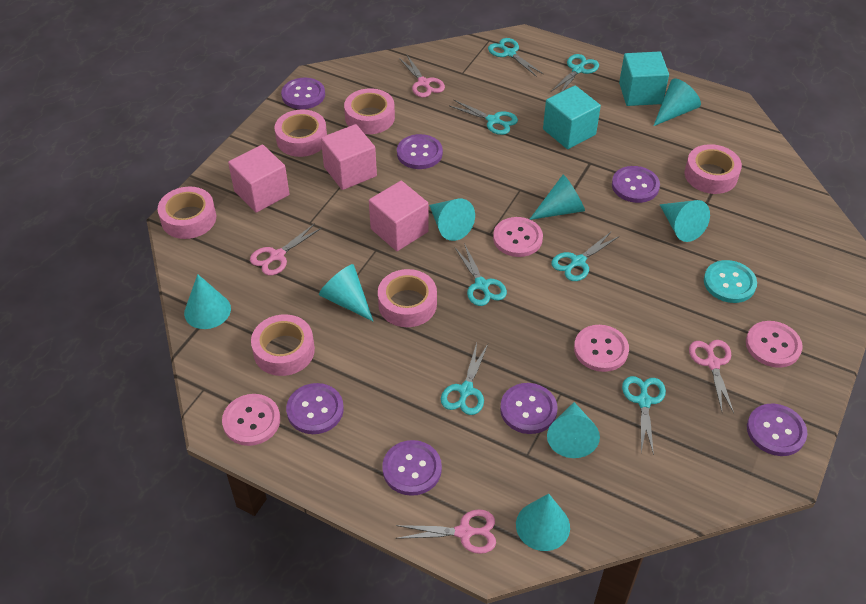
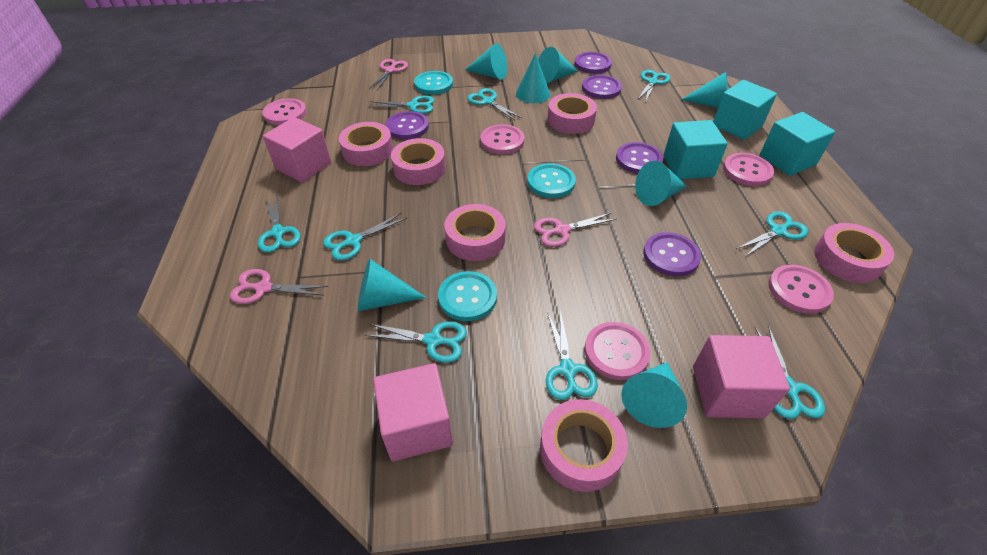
pink button: 4 -> 5
pink scissors: 4 -> 3
purple button: 7 -> 5
turquoise button: 1 -> 3
turquoise cone: 8 -> 7
turquoise cube: 2 -> 3
turquoise scissors: 7 -> 9

